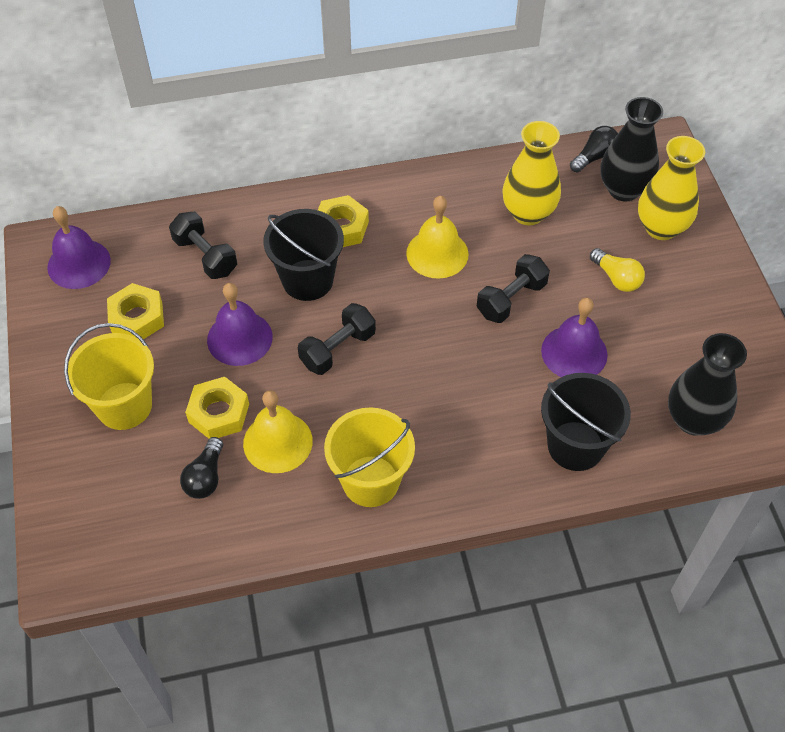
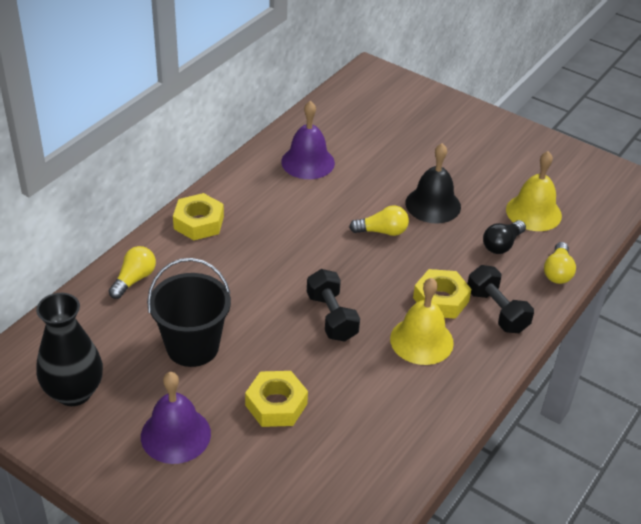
black bell: 0 -> 1
black bucket: 2 -> 1
black dumbbell: 3 -> 2
black light bulb: 2 -> 1
black vase: 2 -> 1
purple bell: 3 -> 2
yellow bucket: 2 -> 0
yellow light bulb: 1 -> 3
yellow vase: 2 -> 0

